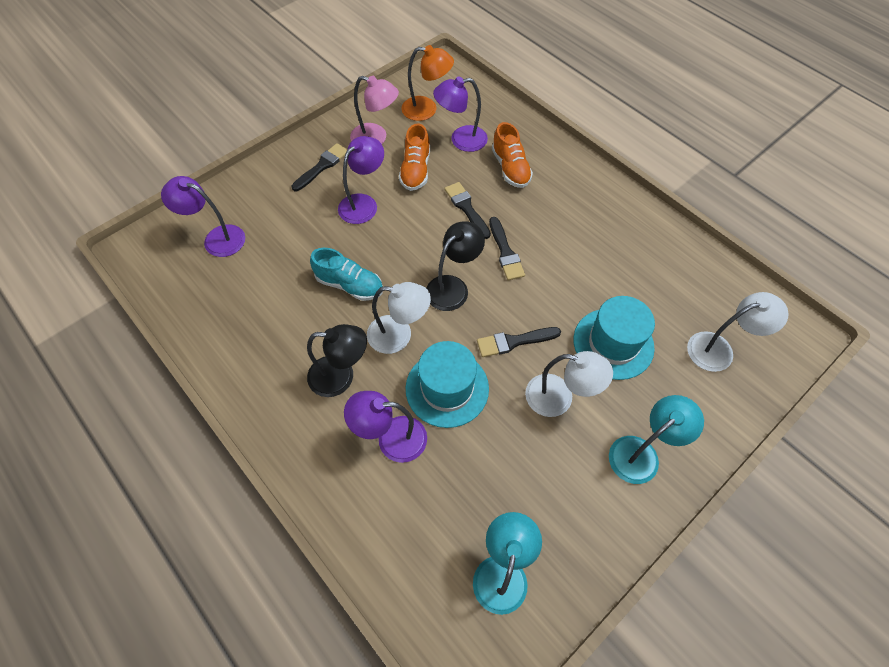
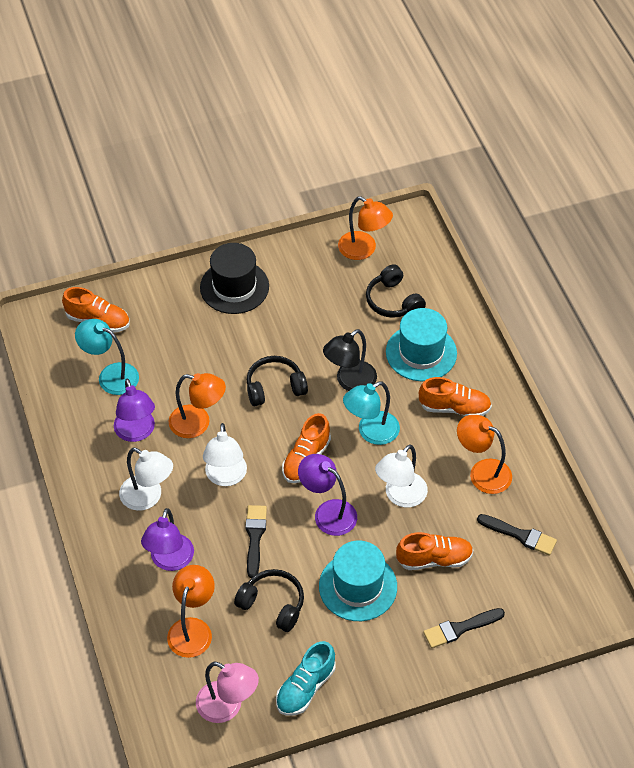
black brush: 4 -> 3
black hat: 0 -> 1
black headphones: 0 -> 3
black lamp: 2 -> 1
orange lamp: 1 -> 4
orange shoe: 2 -> 4
purple lamp: 4 -> 3

